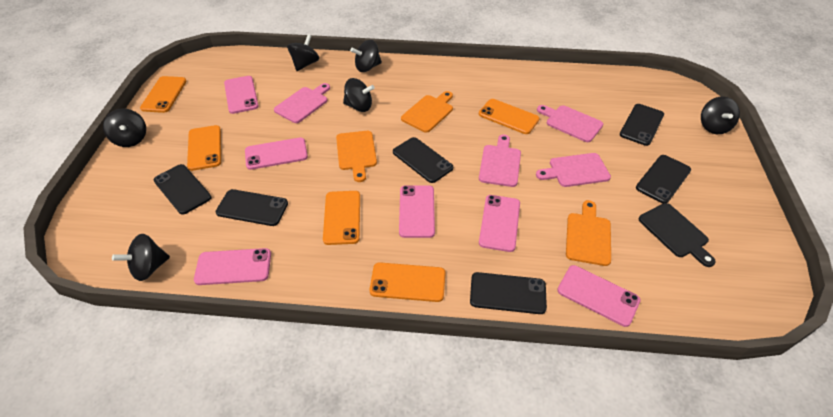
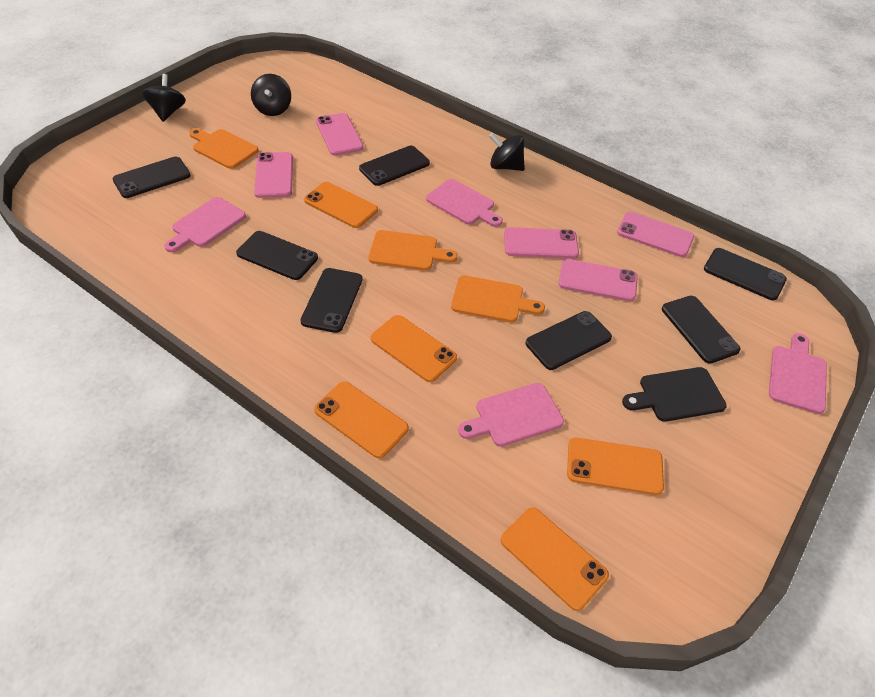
black phone: 6 -> 7
black spinning top: 6 -> 3
pink phone: 6 -> 5

